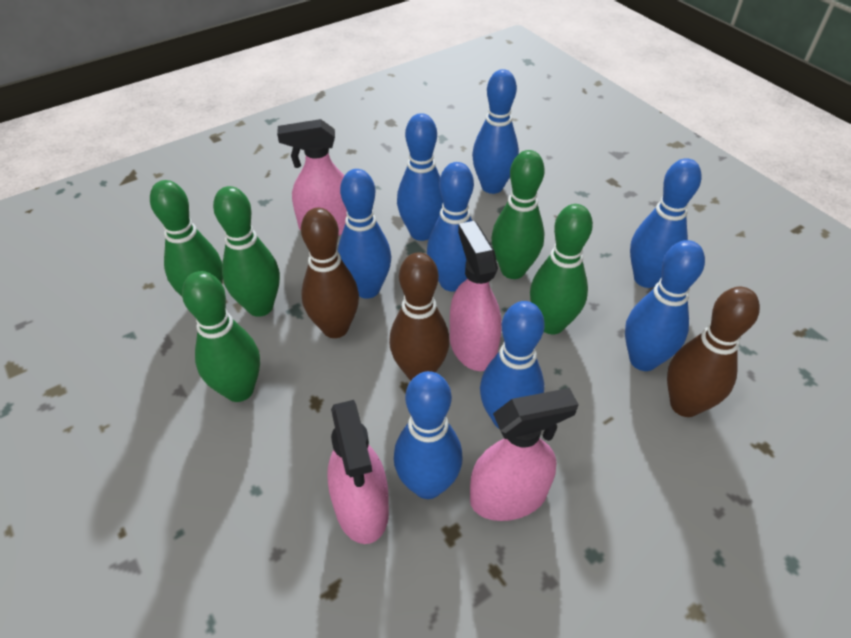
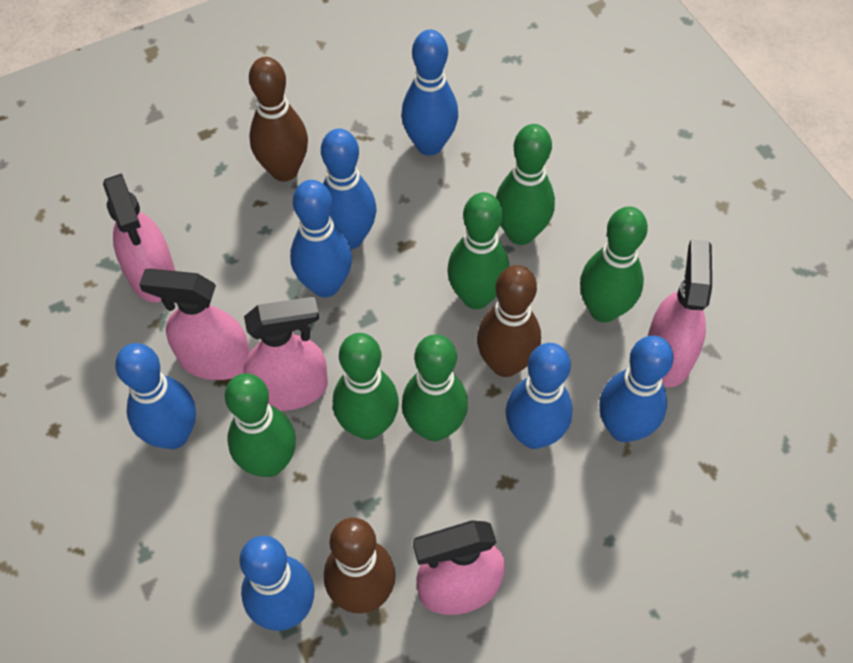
blue bowling pin: 8 -> 7
green bowling pin: 5 -> 6
pink spray bottle: 4 -> 5

